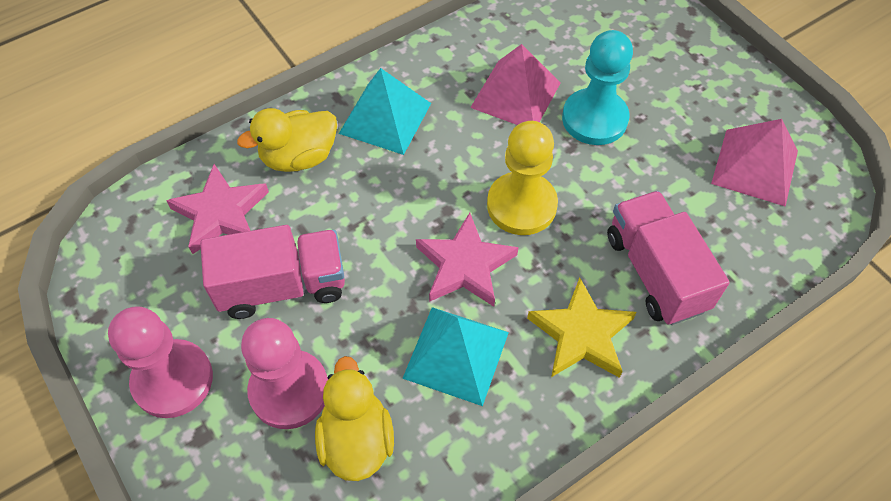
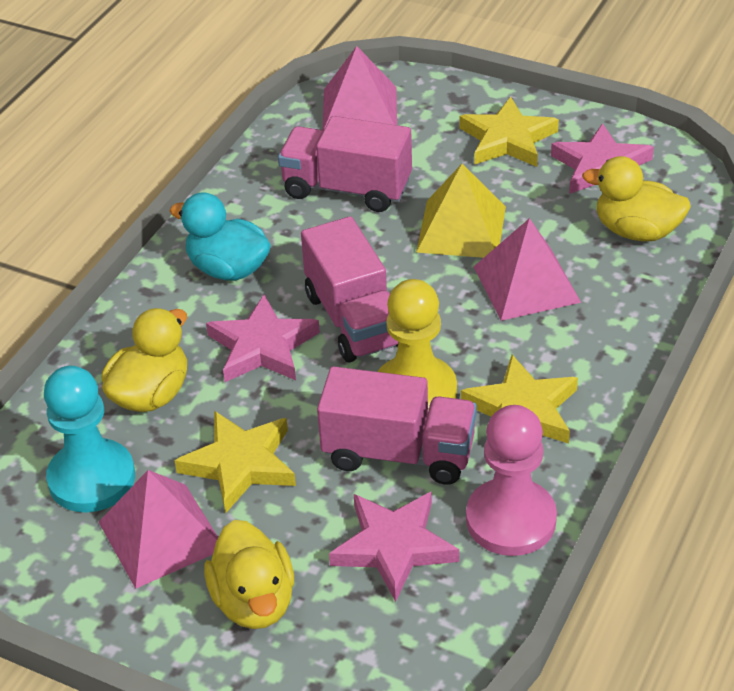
pink pawn: 2 -> 1
pink pyramid: 2 -> 3
pink star: 2 -> 3
pink truck: 2 -> 3
turquoise duck: 0 -> 1
turquoise pyramid: 2 -> 0
yellow duck: 2 -> 3
yellow pyramid: 0 -> 1
yellow star: 1 -> 3

